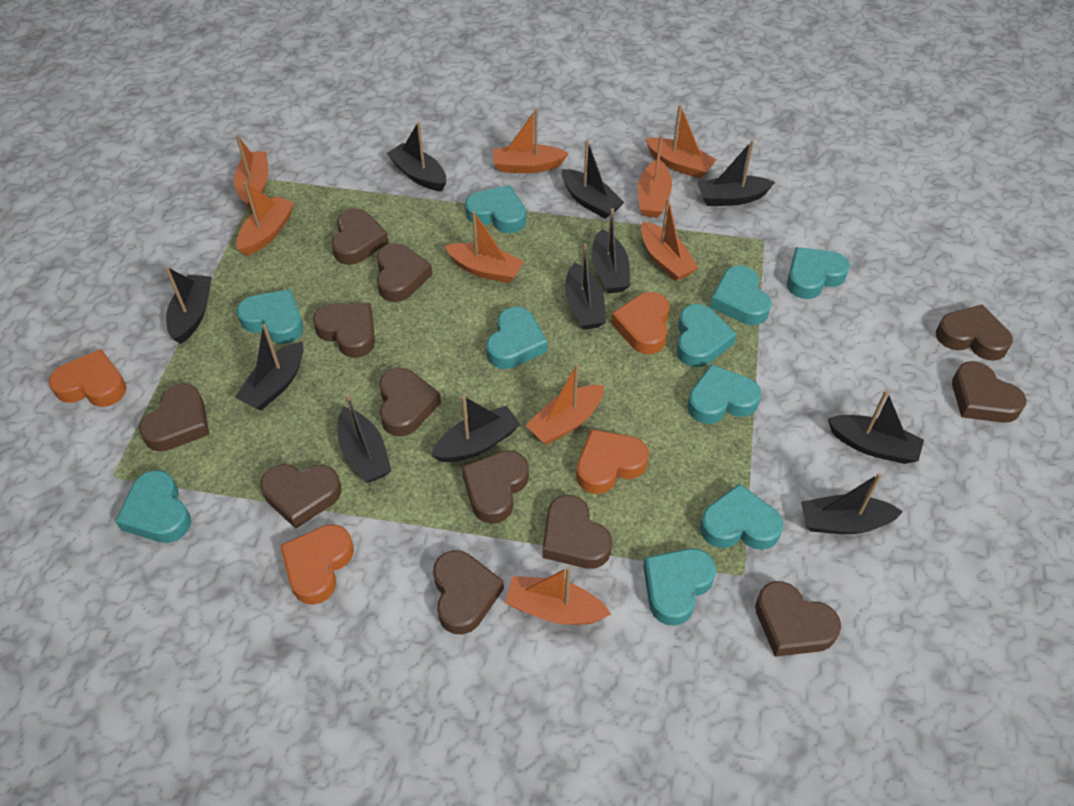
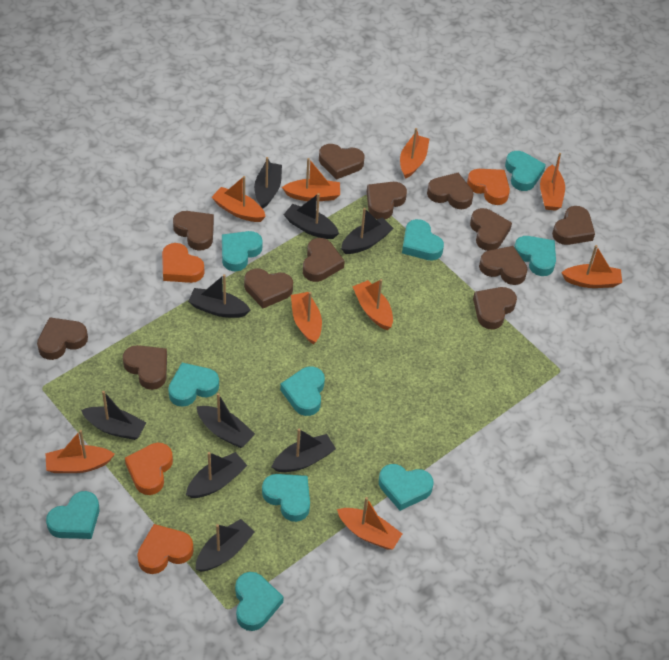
black boat: 11 -> 9

